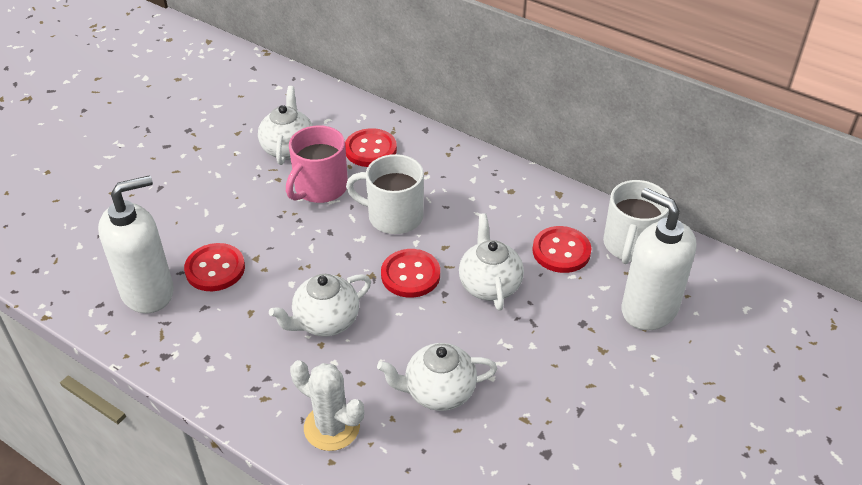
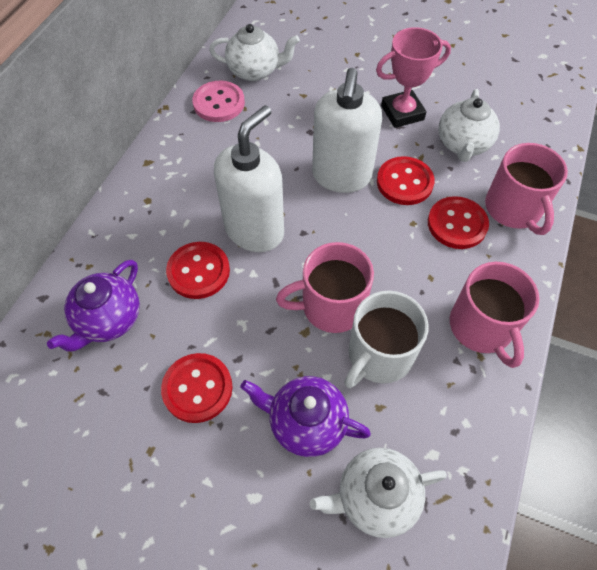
pink button: 0 -> 1
pink mug: 1 -> 3
pink trophy: 0 -> 1
purple teapot: 0 -> 2
white cactus: 1 -> 0
white mug: 2 -> 1
white teapot: 4 -> 3

